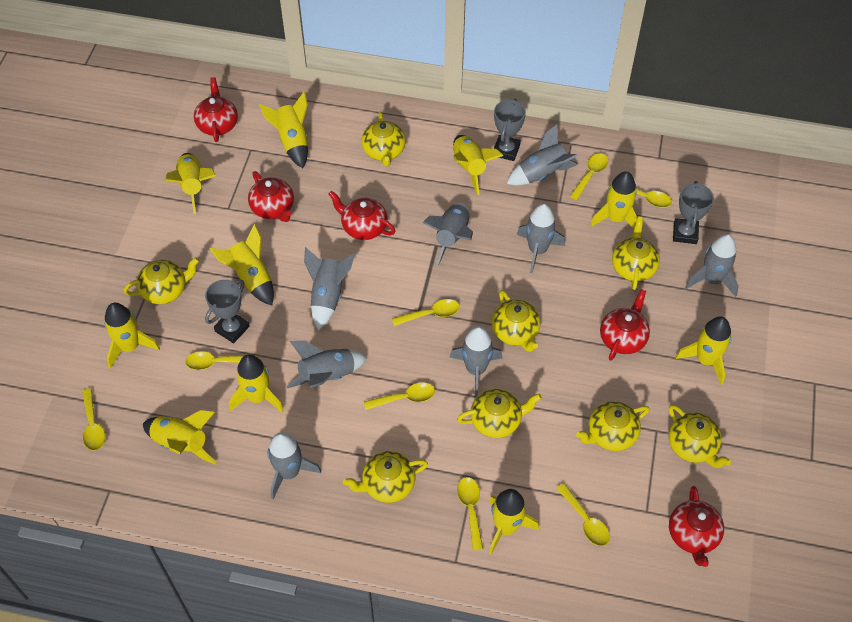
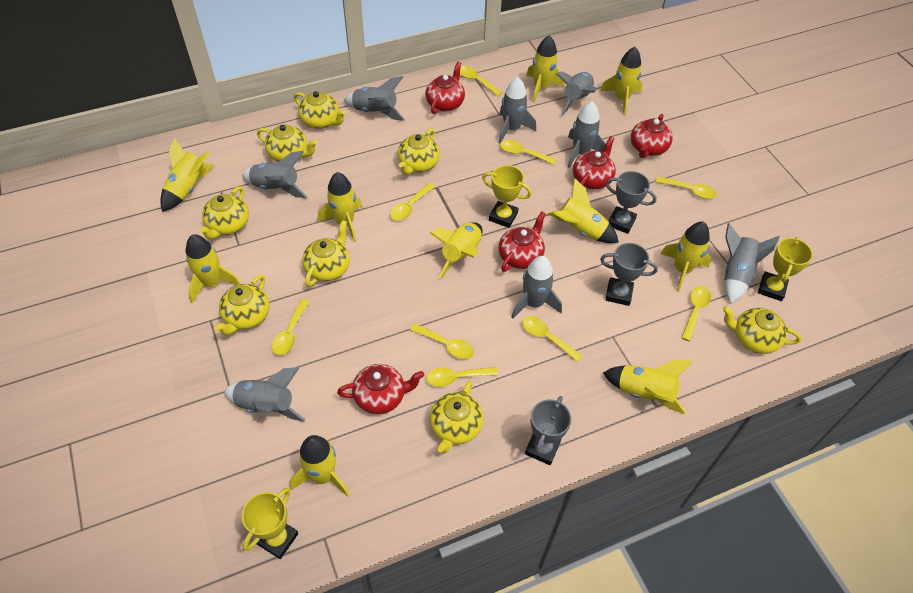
yellow spoon: 8 -> 9
yellow trophy: 0 -> 3

